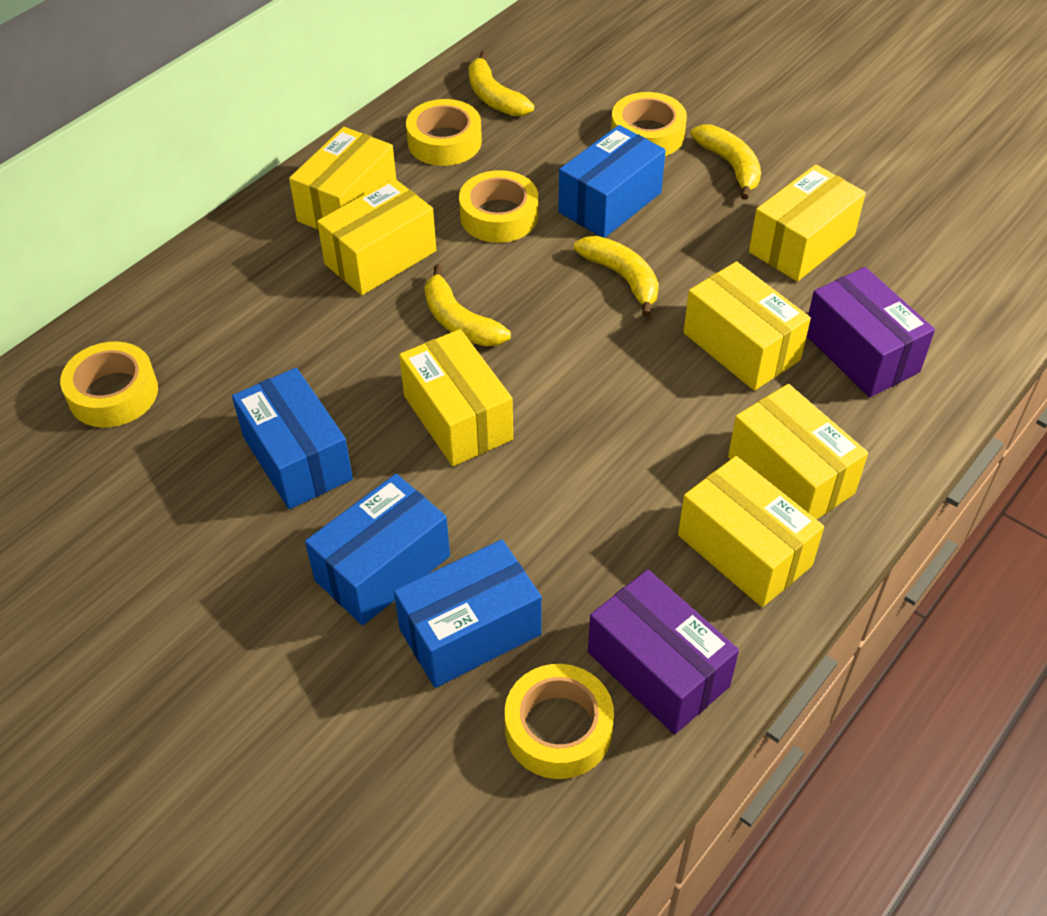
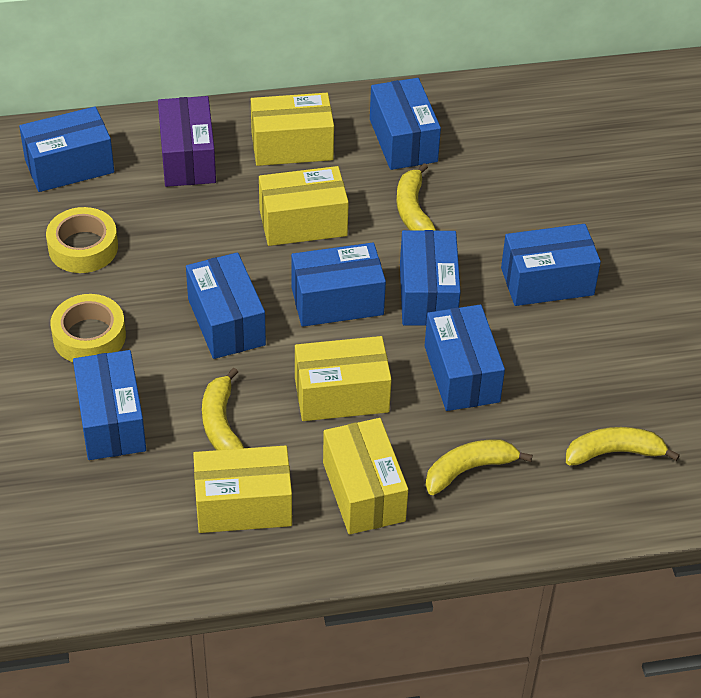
blue box: 4 -> 8
purple box: 2 -> 1
yellow box: 7 -> 5
yellow tape: 5 -> 2

